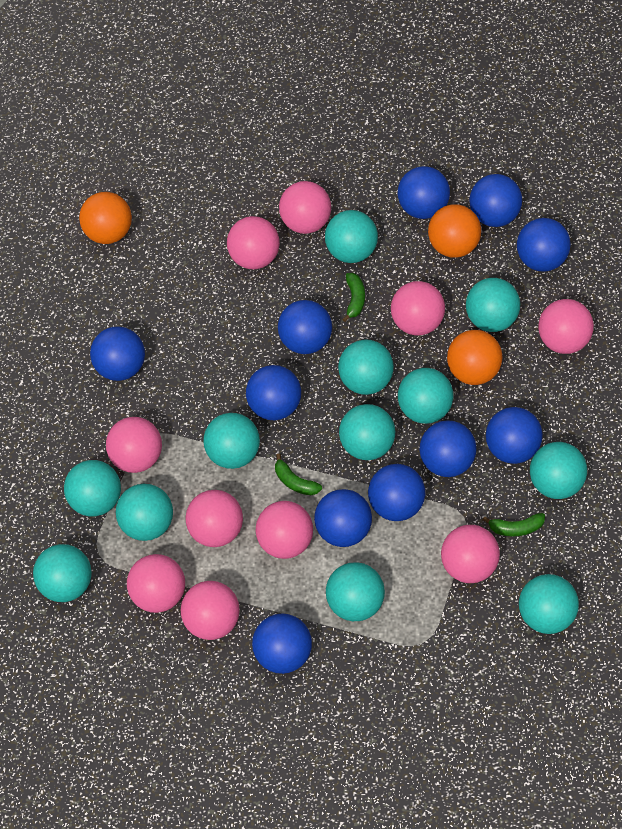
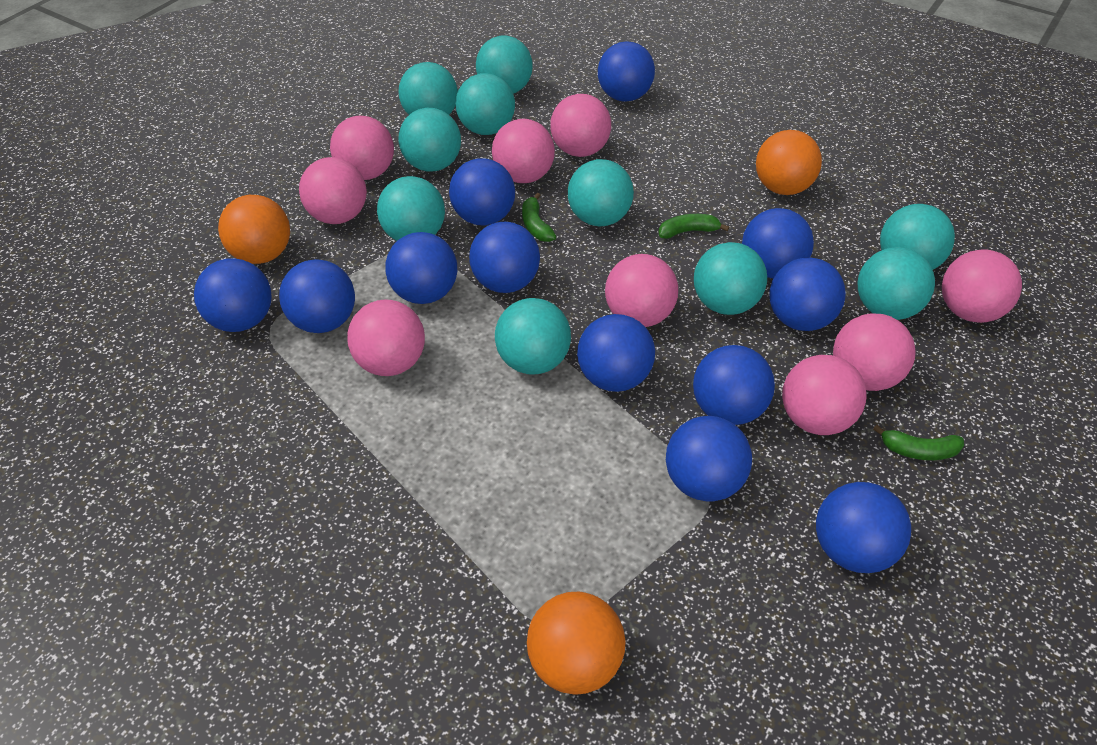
blue ball: 11 -> 12
pink ball: 10 -> 9
turquoise ball: 12 -> 10

